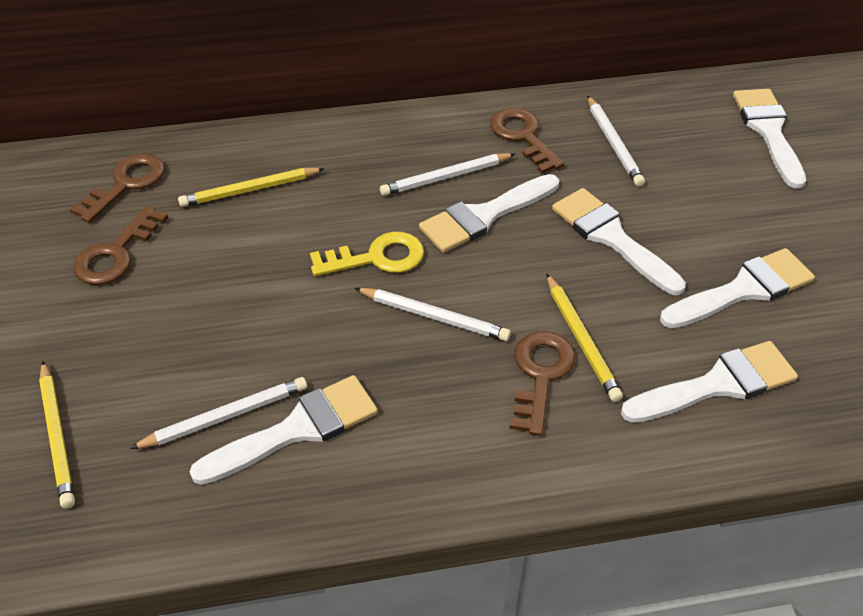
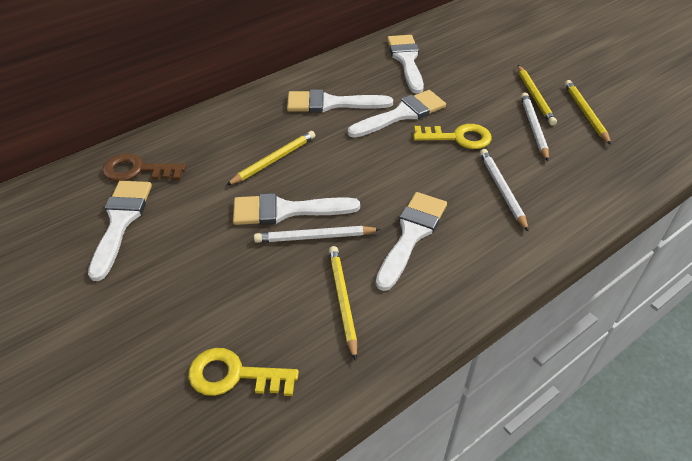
brown key: 4 -> 1
white pencil: 4 -> 3
yellow key: 1 -> 2
yellow pencil: 3 -> 4

